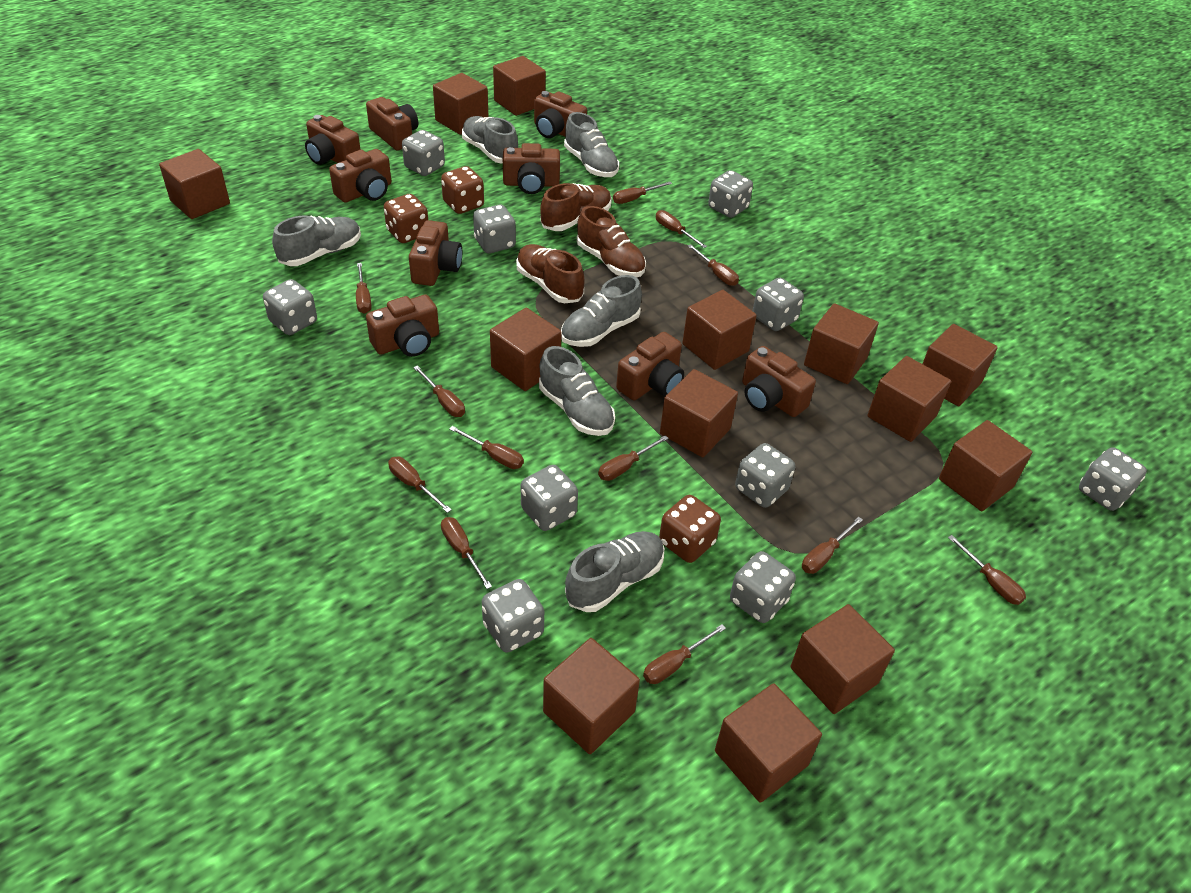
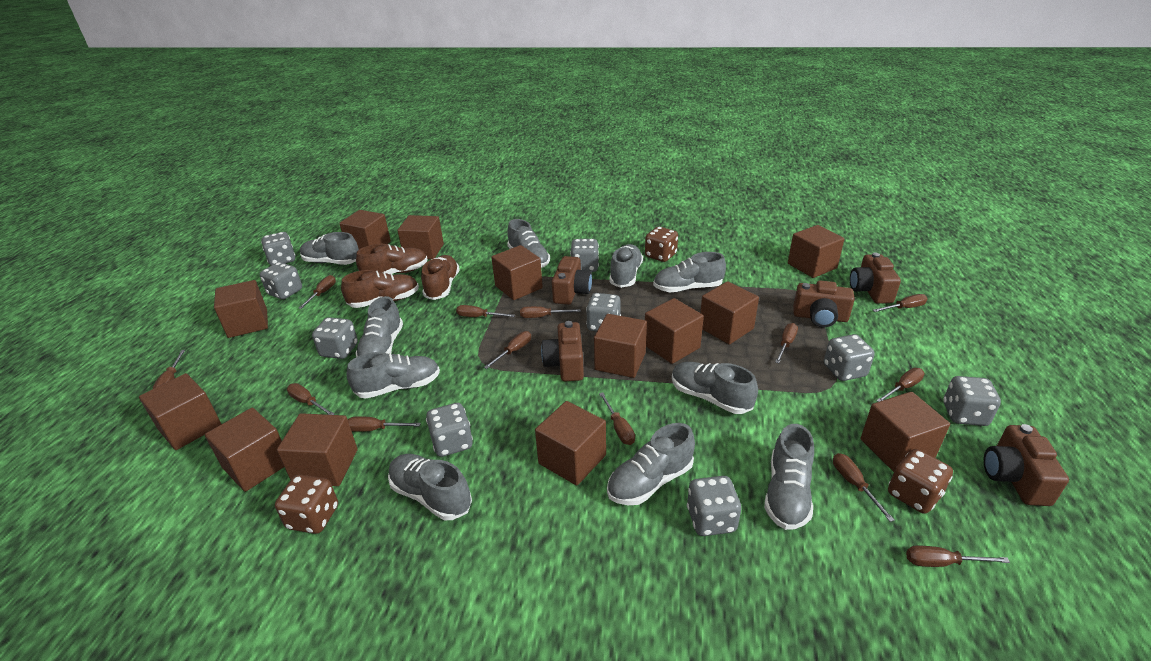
brown camera: 9 -> 5
brown screwdriver: 12 -> 13
grey dice: 10 -> 9
grey shoe: 6 -> 10

